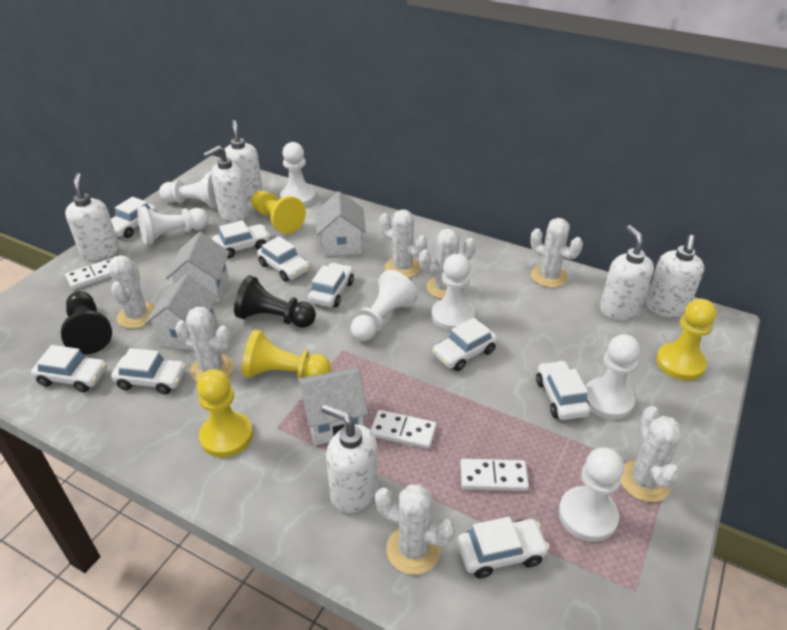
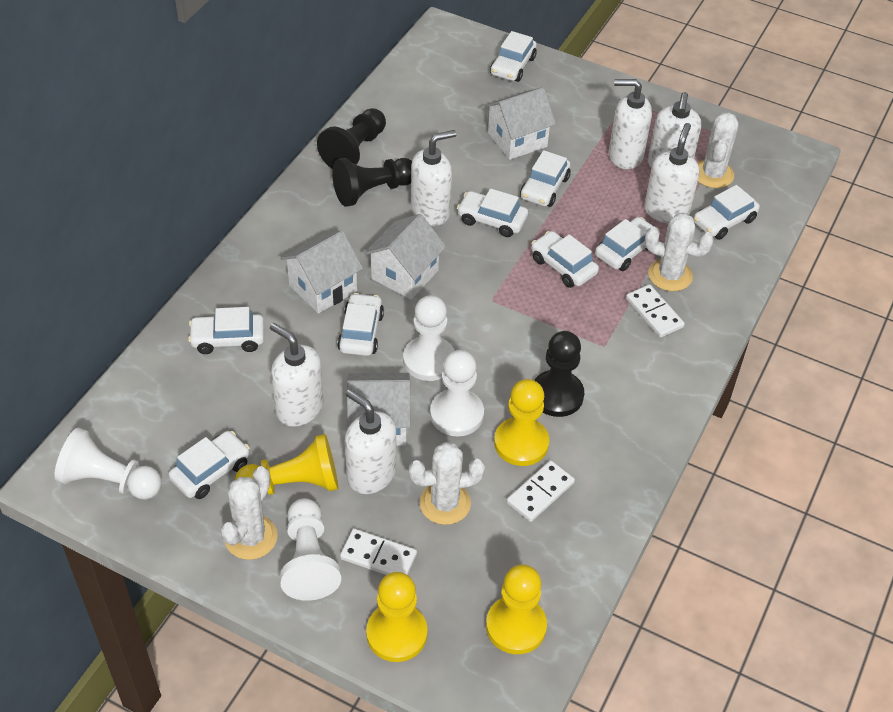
black pawn: 2 -> 3
white cactus: 7 -> 4
white pawn: 7 -> 4

